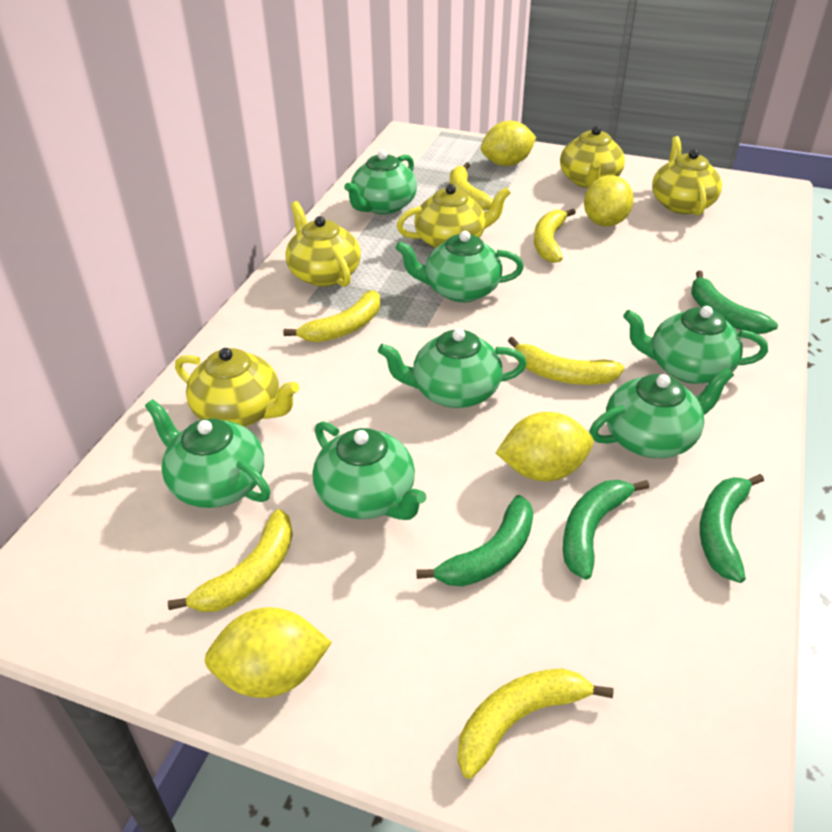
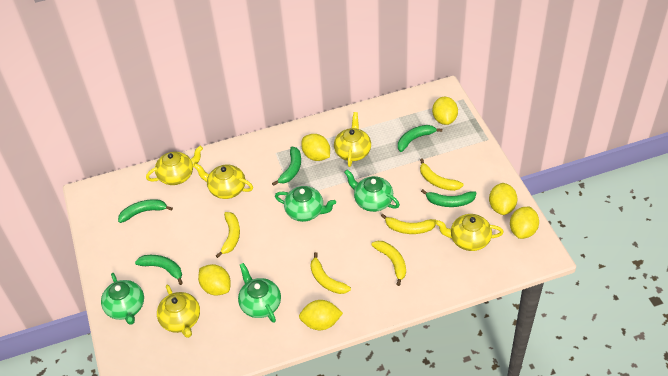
green banana: 4 -> 5
green teapot: 7 -> 4
yellow banana: 6 -> 5
yellow lemon: 4 -> 6

